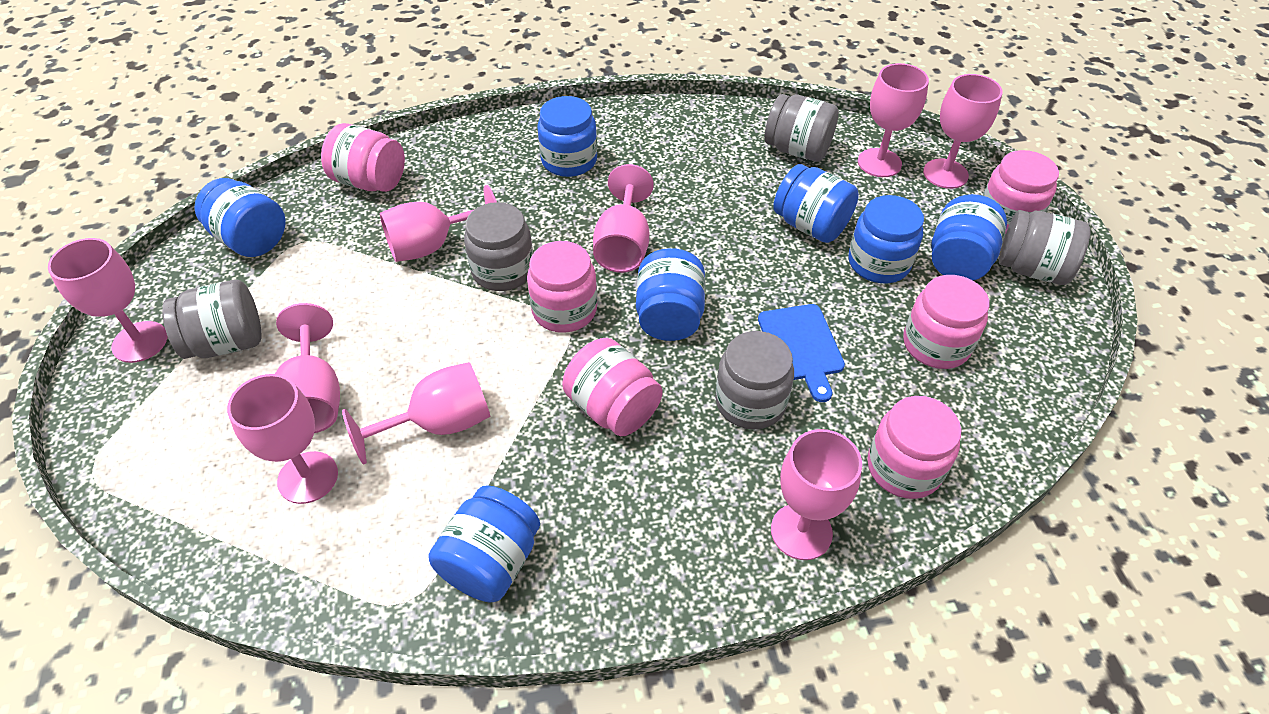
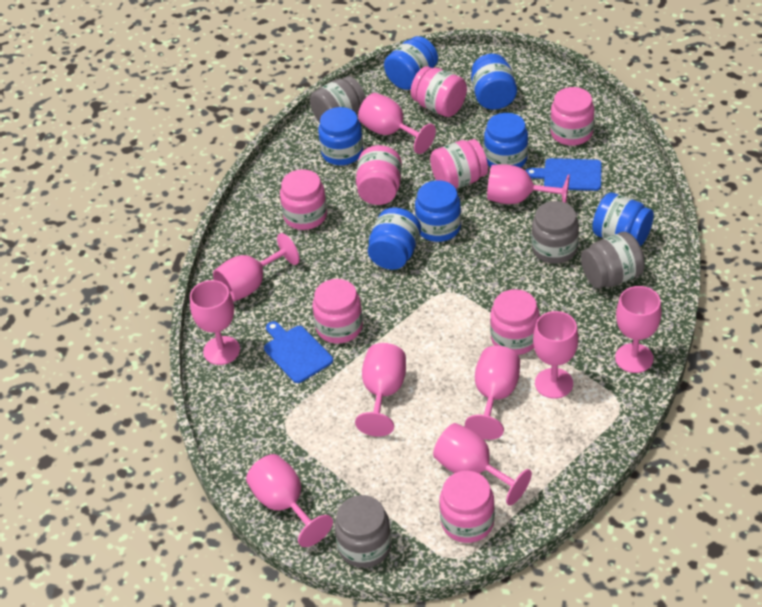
blue cutting board: 1 -> 2
grey jar: 5 -> 4
pink goblet: 9 -> 10
pink jar: 6 -> 8

